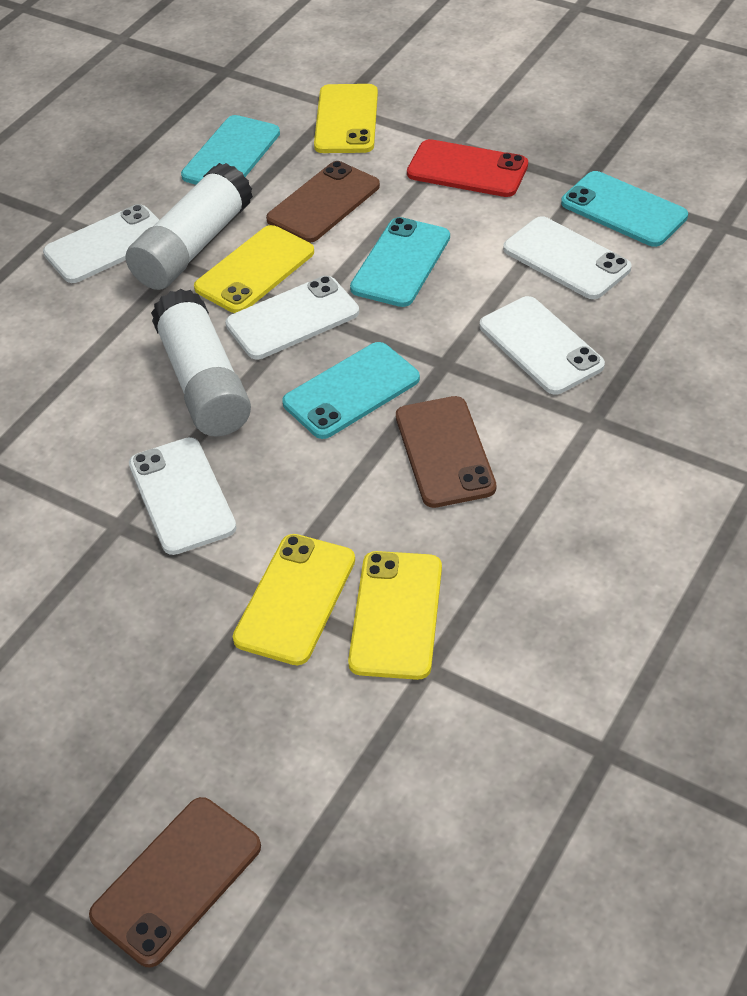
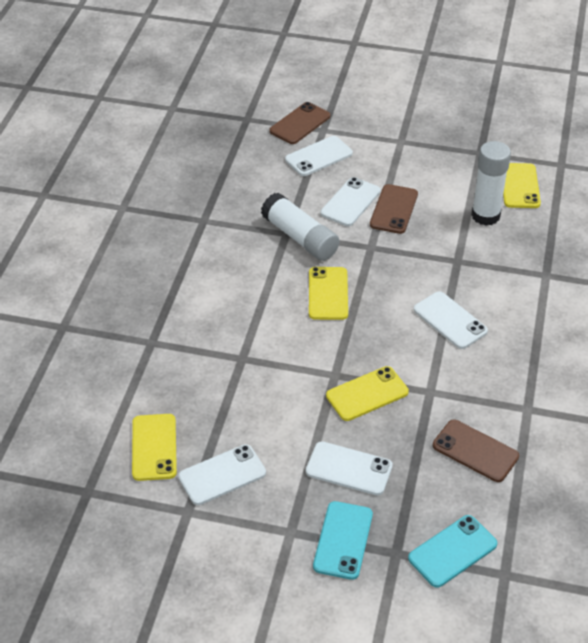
red phone: 1 -> 0
turquoise phone: 4 -> 2

